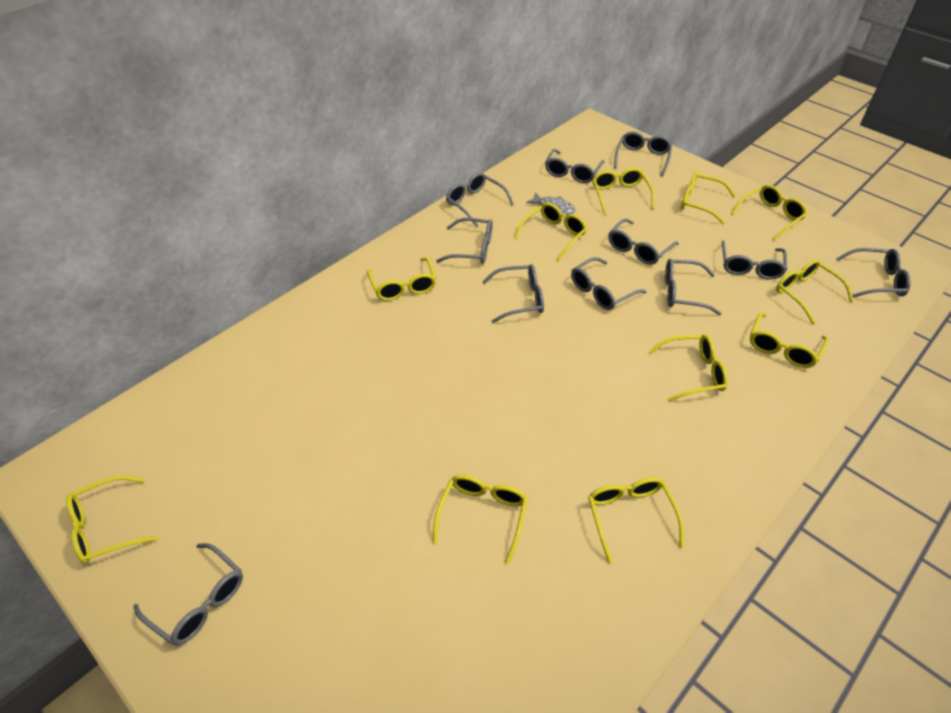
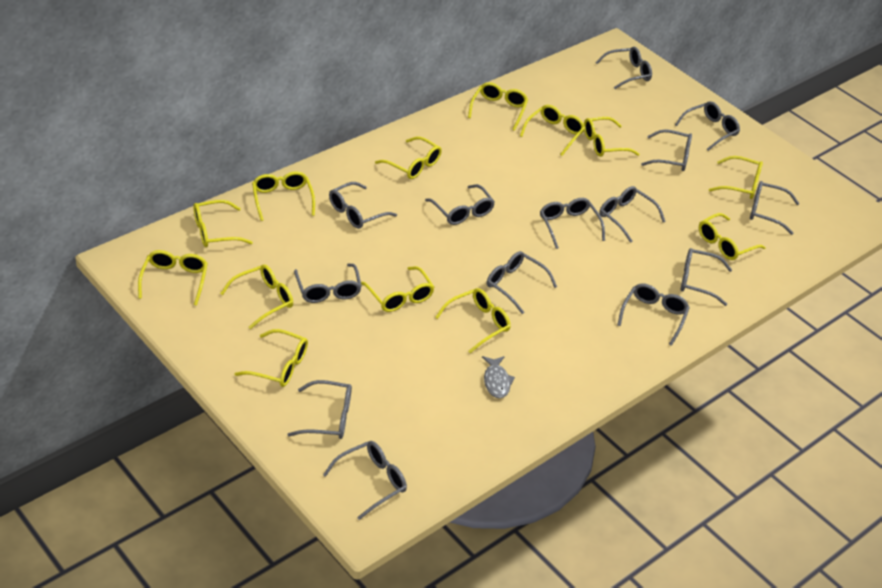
grey glasses: 11 -> 14
yellow glasses: 11 -> 13

